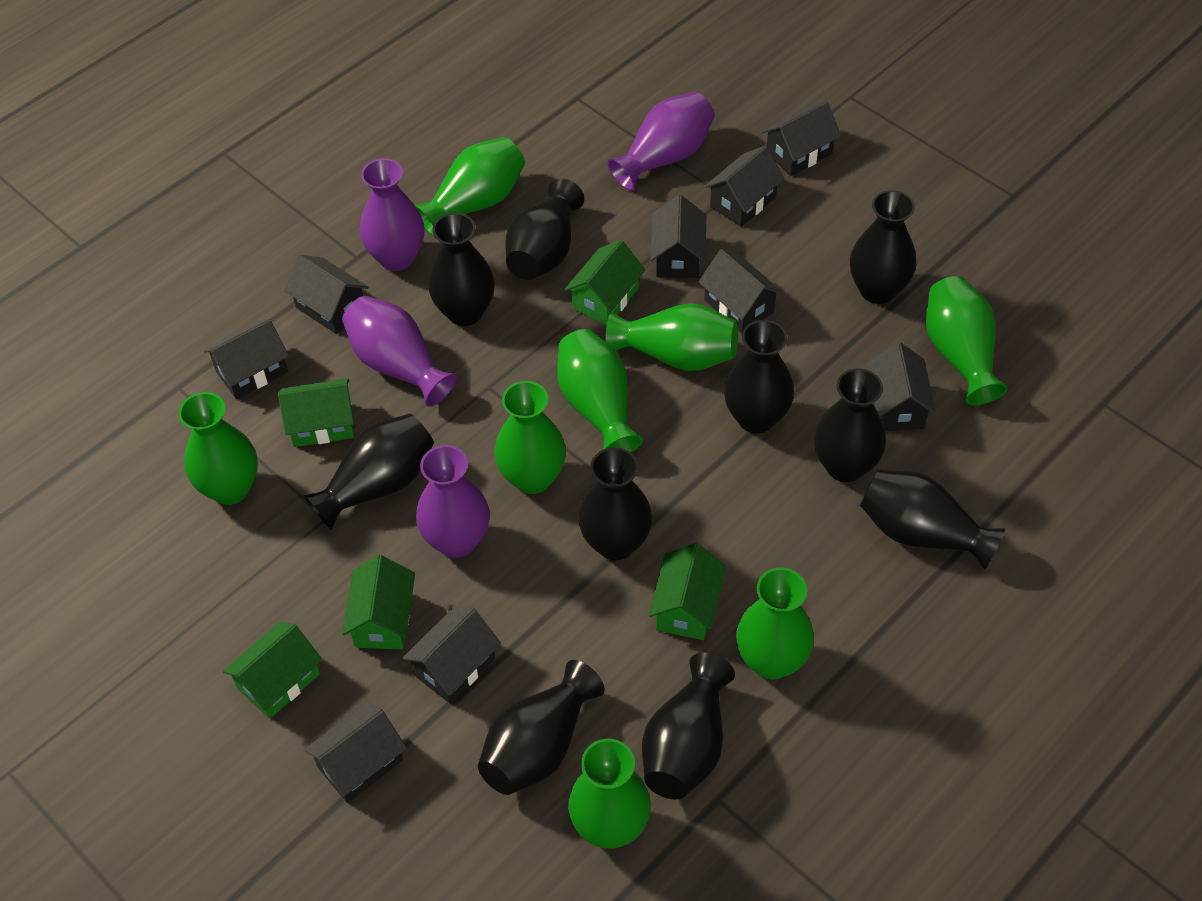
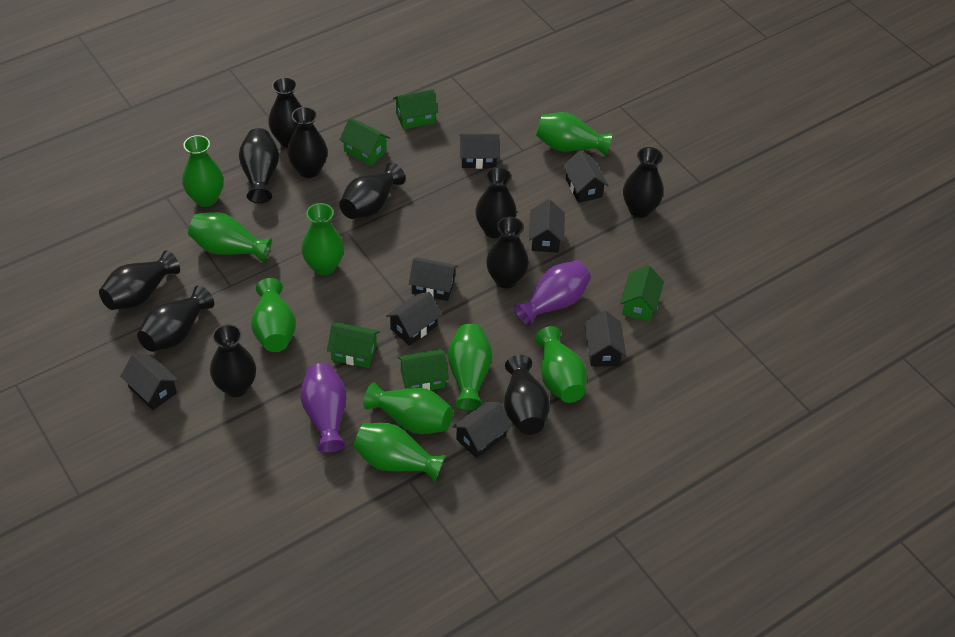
black house: 9 -> 8
black vase: 10 -> 11
green vase: 8 -> 9
purple vase: 4 -> 2

